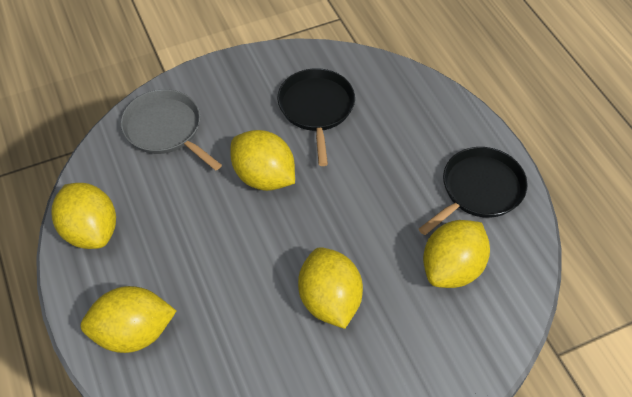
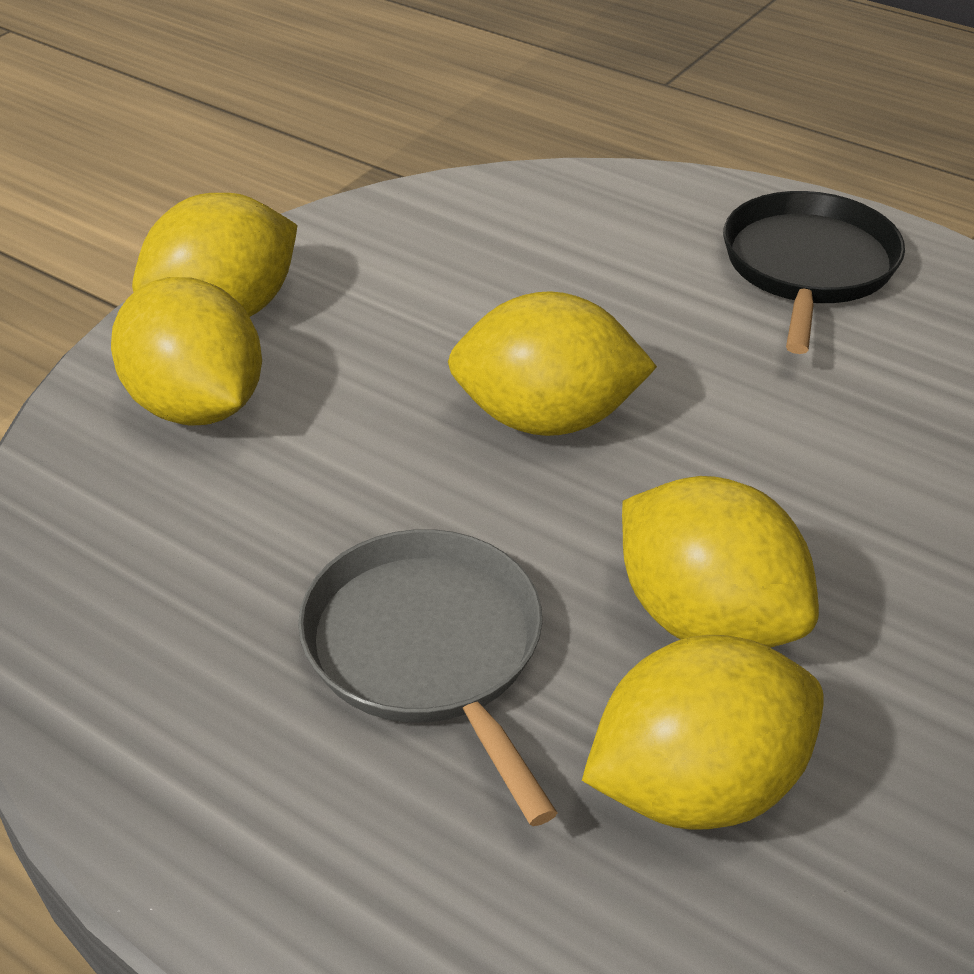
black pan: 2 -> 1

